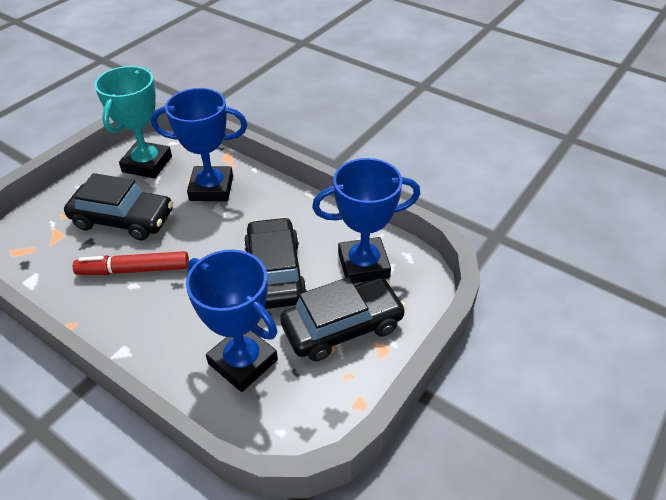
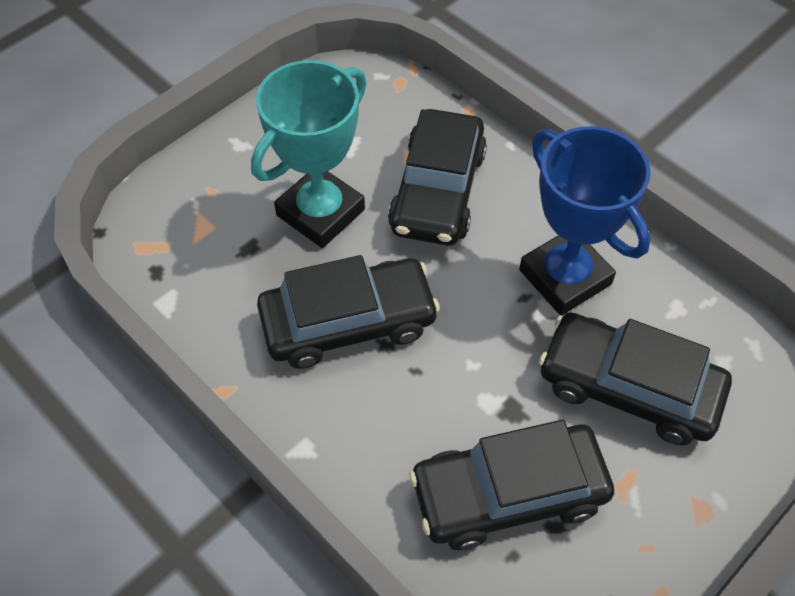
black car: 3 -> 4
blue trophy: 3 -> 1
red marker: 1 -> 0

